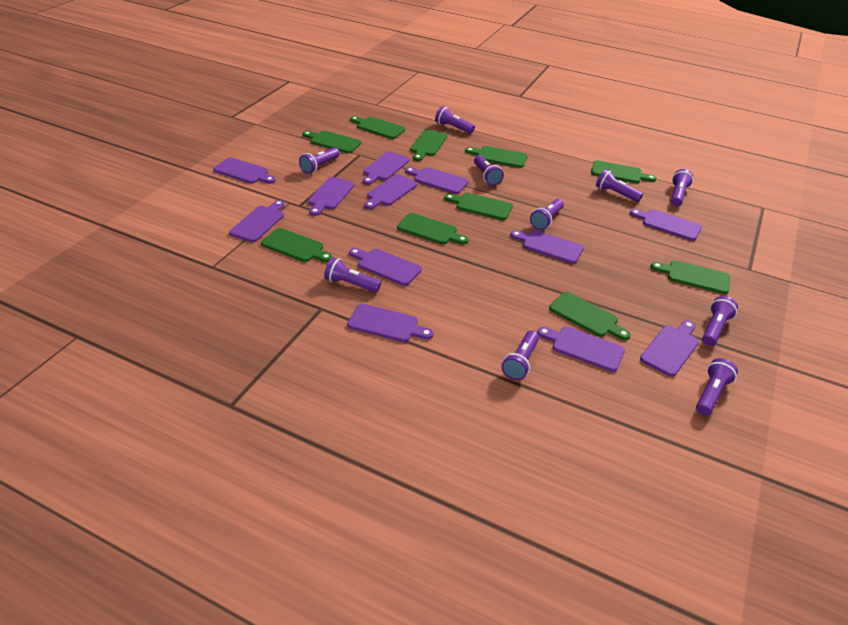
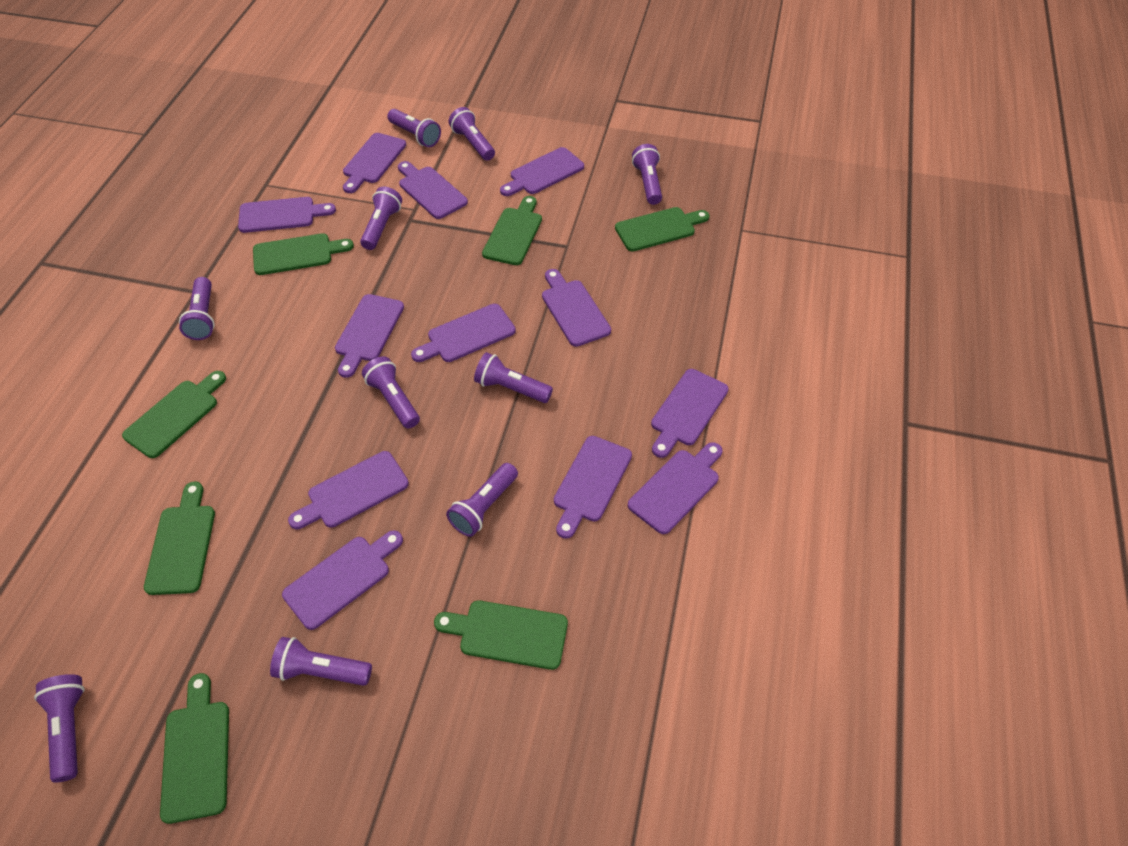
green cutting board: 10 -> 7

